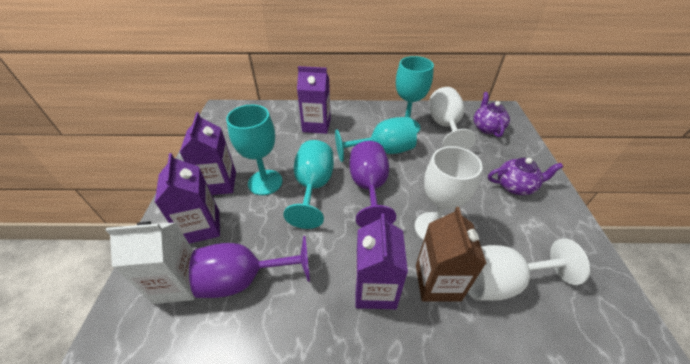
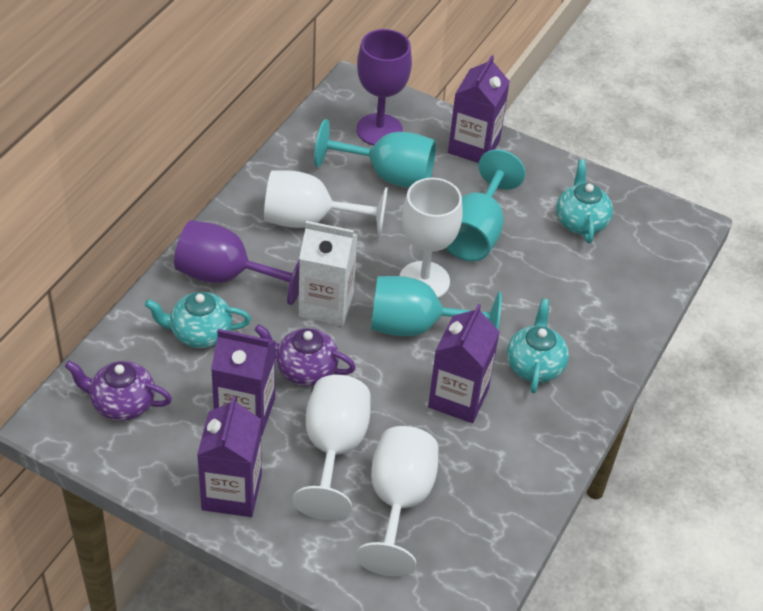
brown carton: 1 -> 0
turquoise goblet: 4 -> 3
turquoise teapot: 0 -> 3
white goblet: 3 -> 4

